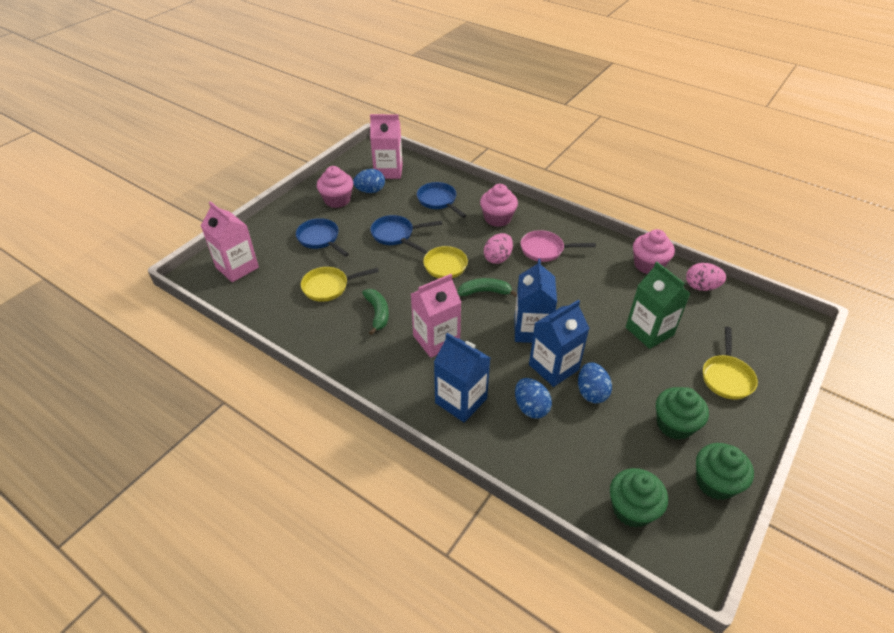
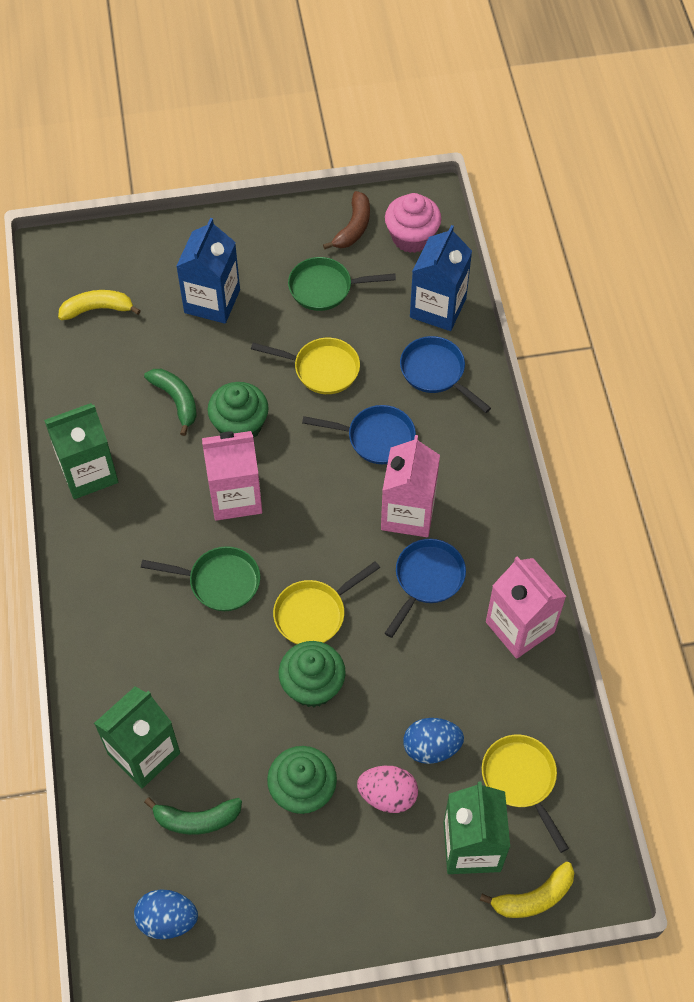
blue carton: 3 -> 2
blue egg: 3 -> 2
brown banana: 0 -> 1
green carton: 1 -> 3
green pan: 0 -> 2
pink cupcake: 3 -> 1
pink egg: 2 -> 1
pink pan: 1 -> 0
yellow banana: 0 -> 2

